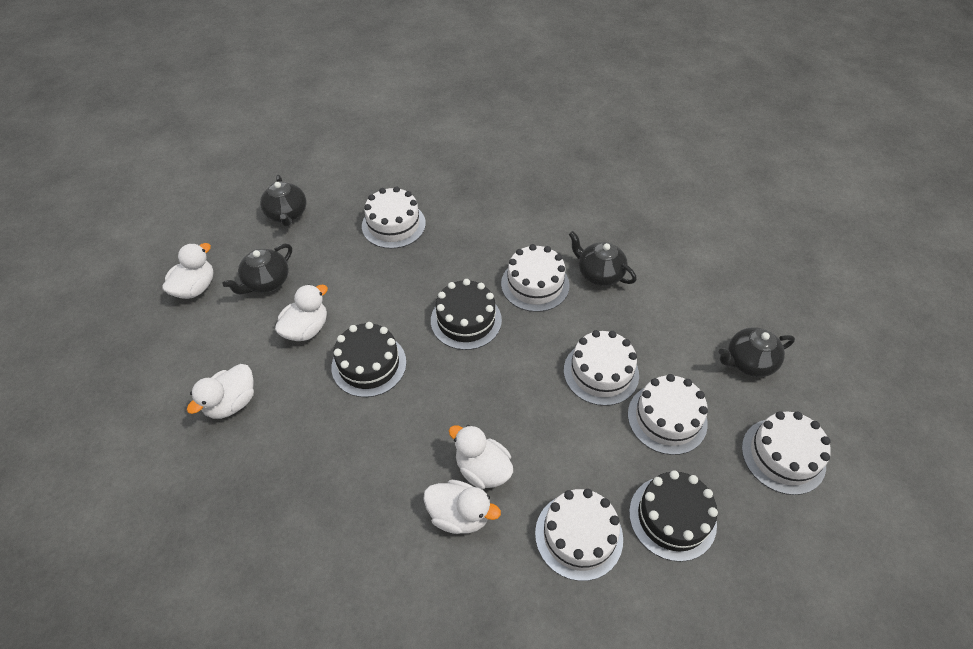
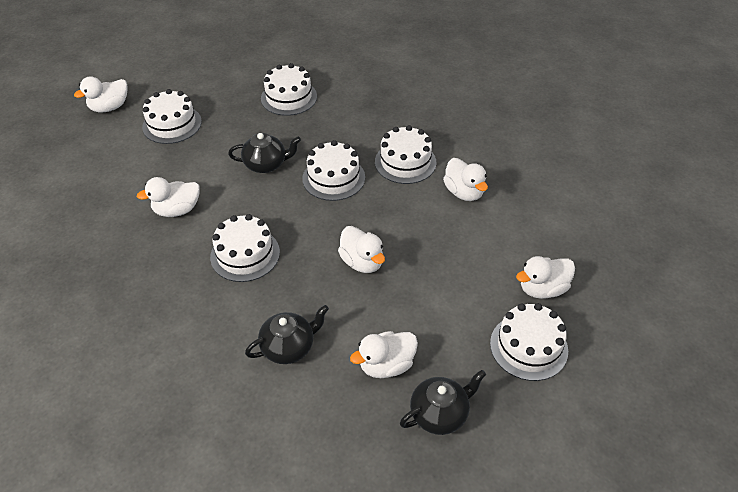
black cake: 3 -> 0
black teapot: 4 -> 3
white duck: 5 -> 6

